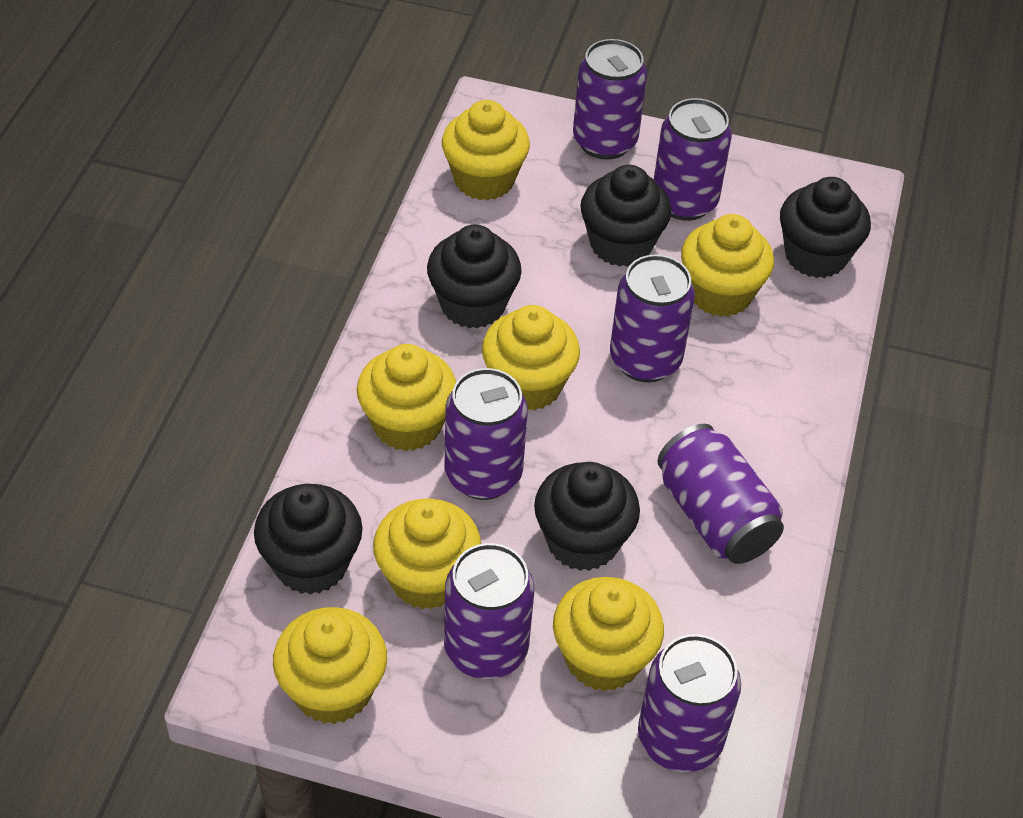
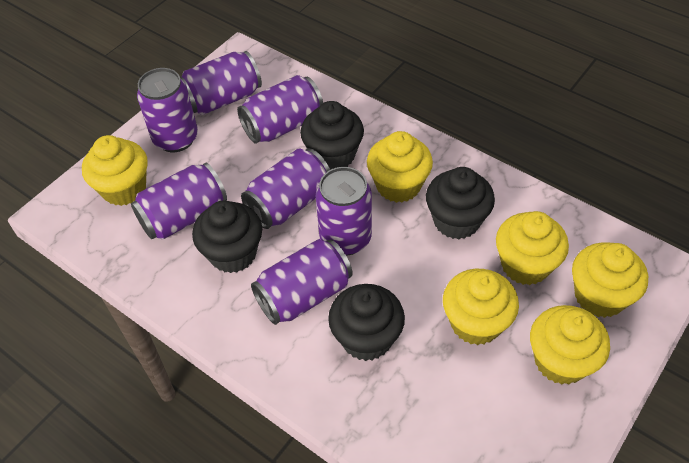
black cupcake: 5 -> 4
yellow cupcake: 7 -> 6

